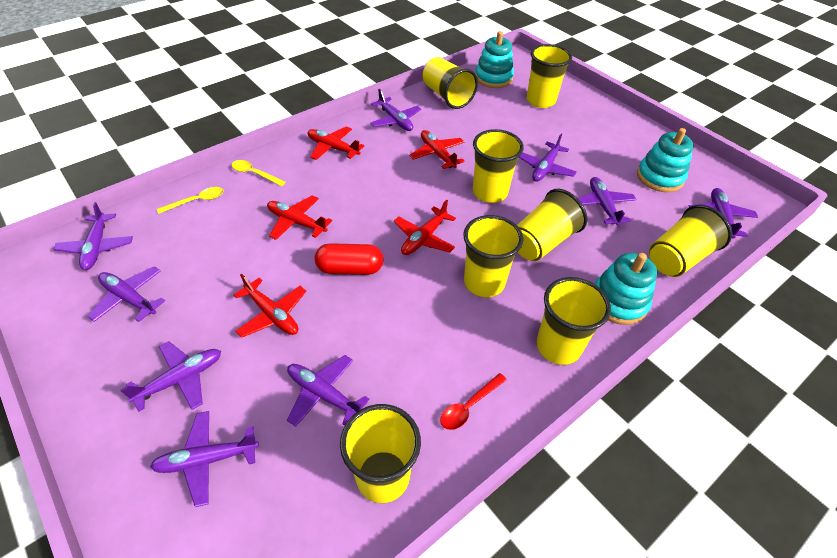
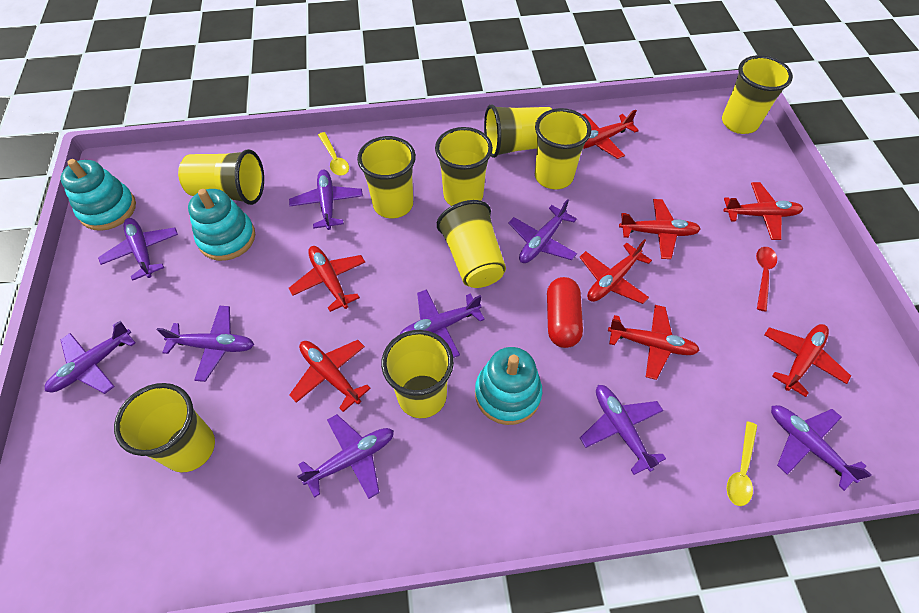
red plane: 5 -> 8
yellow cup: 8 -> 9

